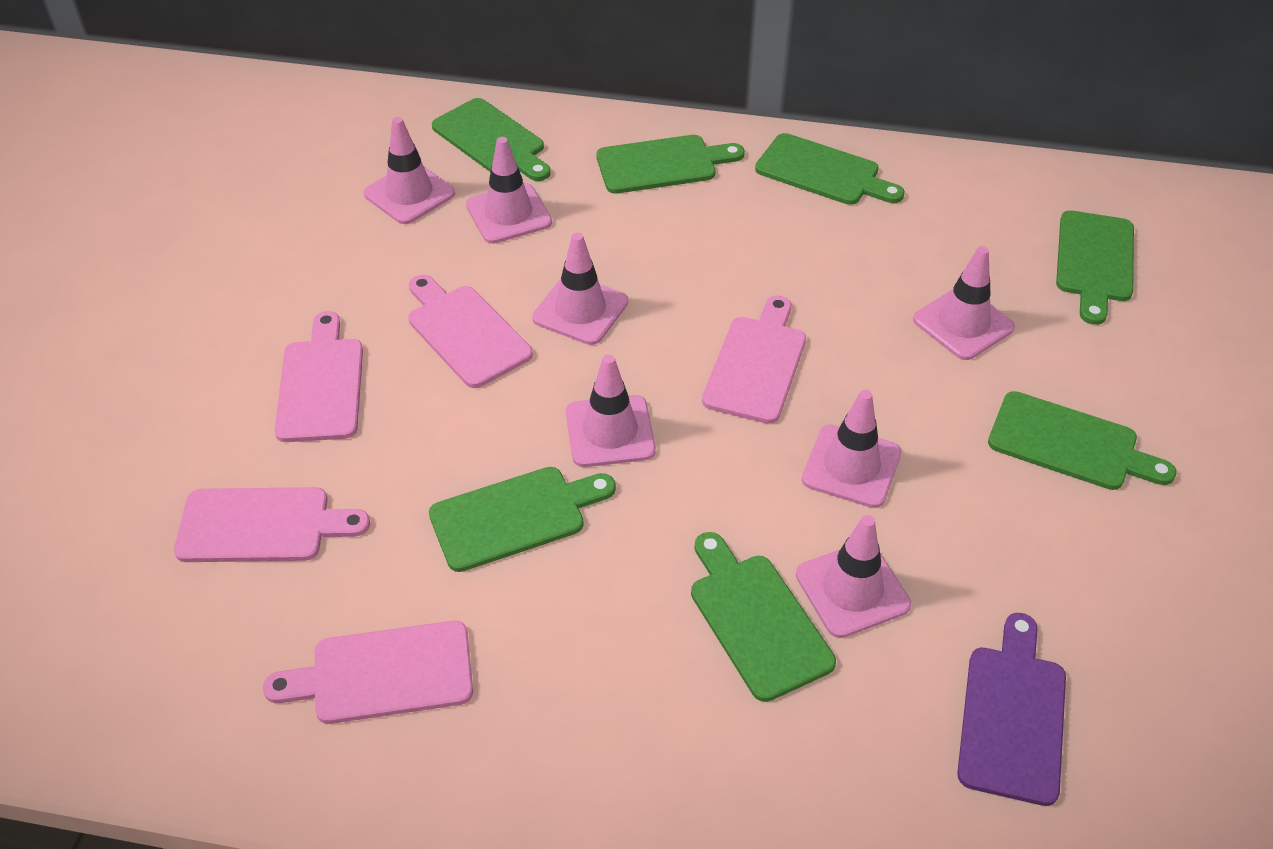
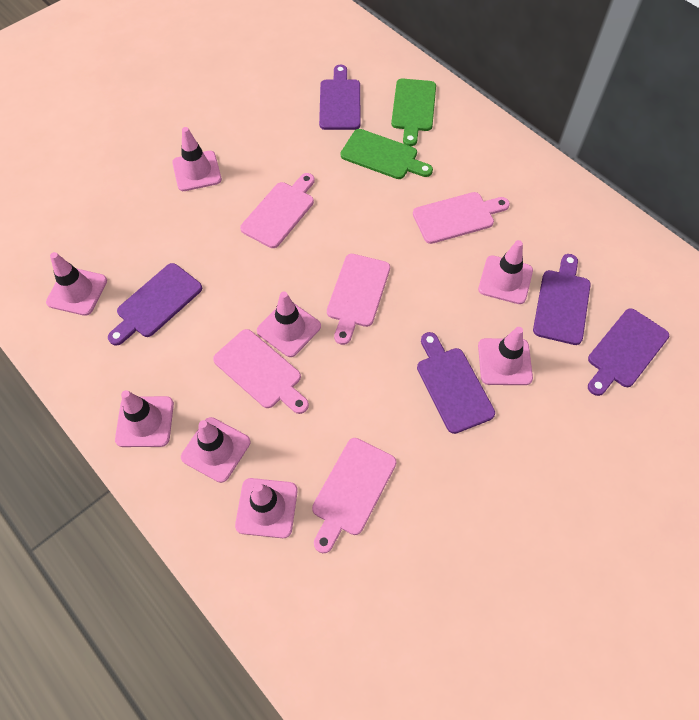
green cutting board: 7 -> 2
pink traffic cone: 7 -> 8
purple cutting board: 1 -> 5

